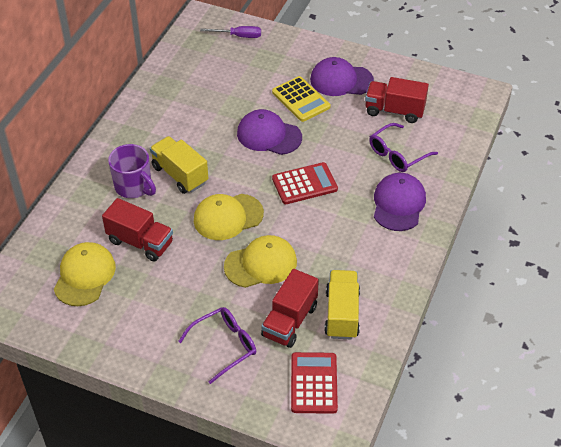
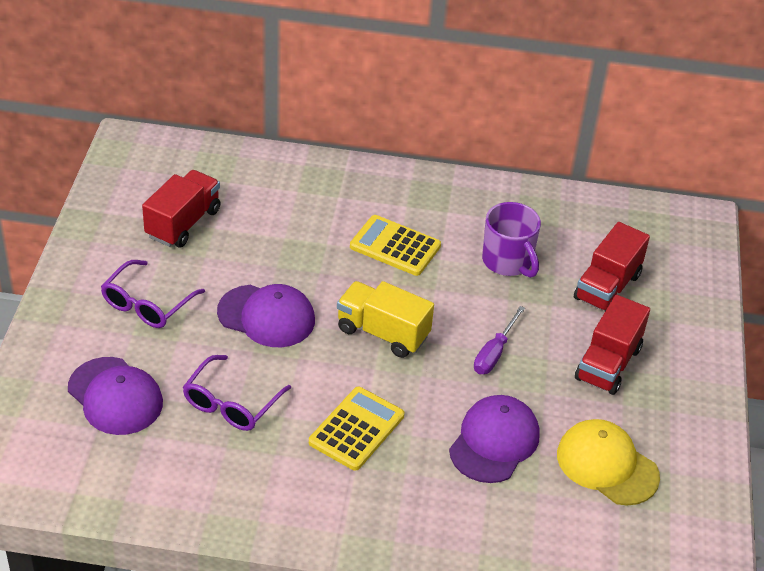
red calculator: 2 -> 0
yellow calculator: 1 -> 2
yellow cap: 3 -> 1
yellow truck: 2 -> 1

